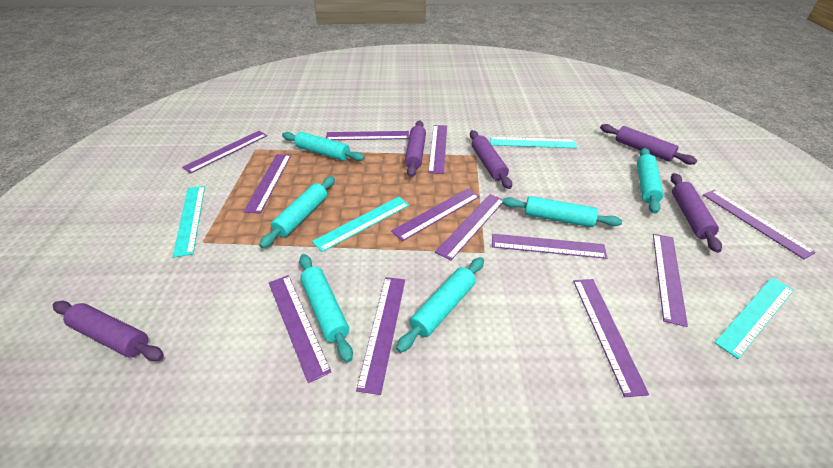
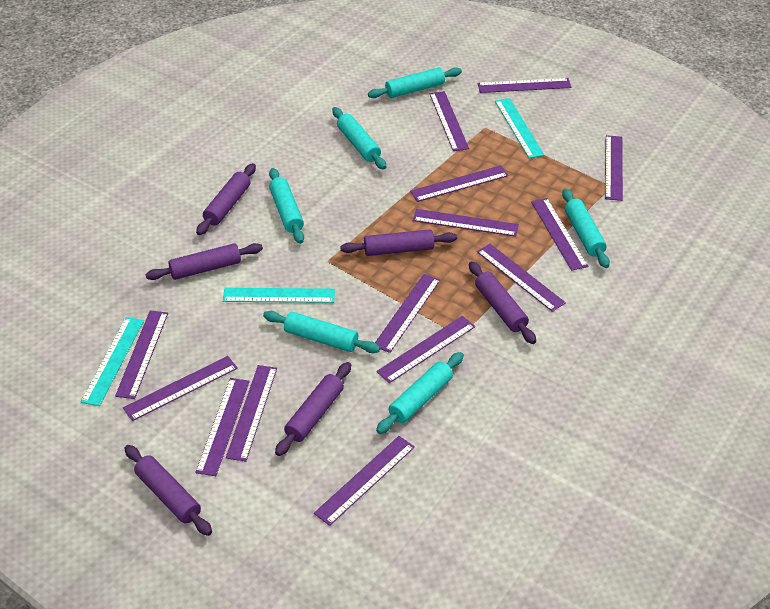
purple rolling pin: 5 -> 6
purple ruler: 12 -> 14
turquoise ruler: 4 -> 3

